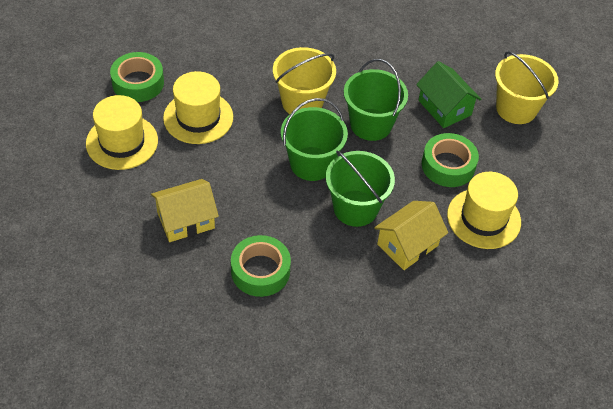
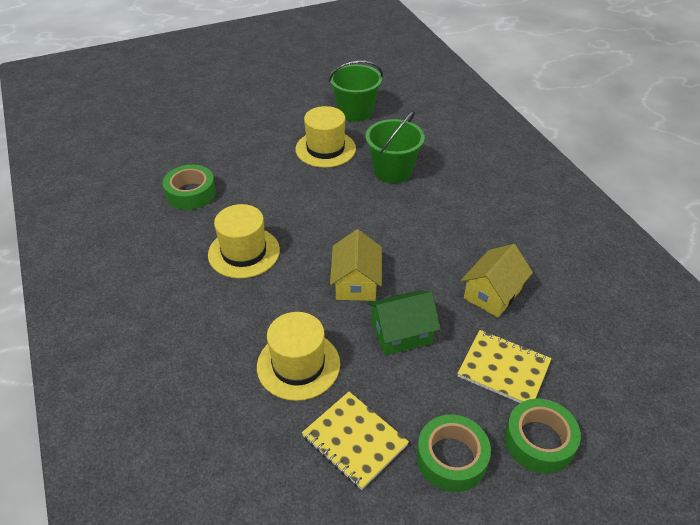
green bucket: 3 -> 2
yellow bucket: 2 -> 0
yellow notebook: 0 -> 2

